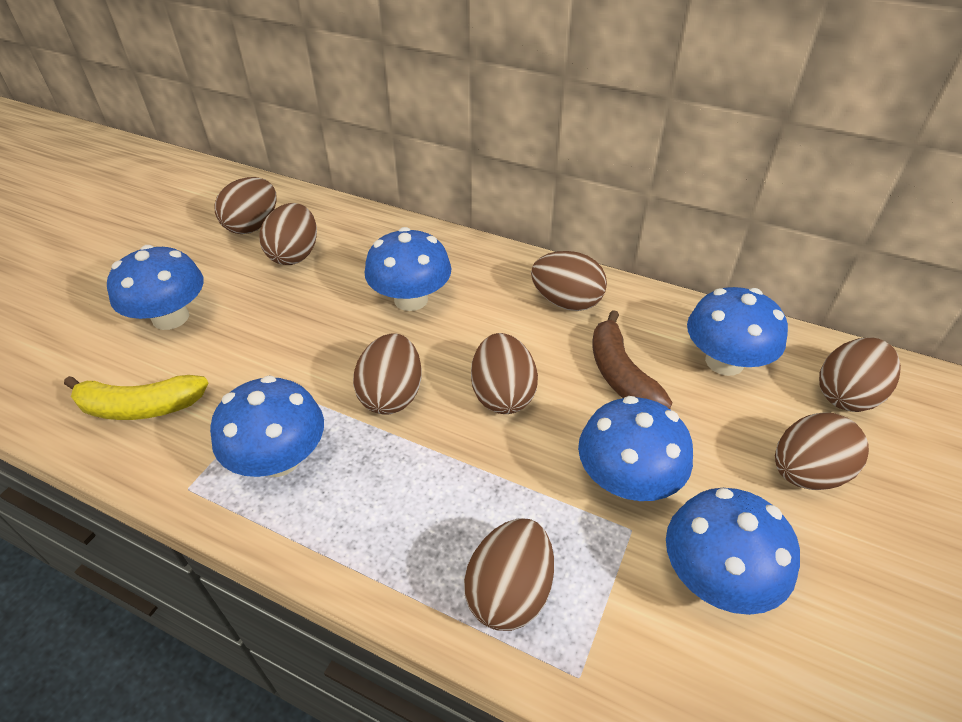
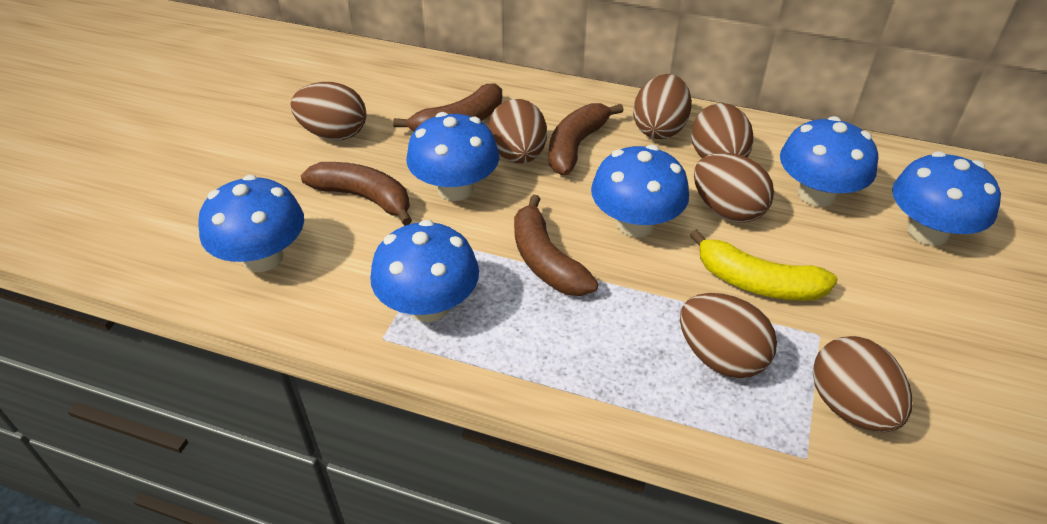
brown banana: 1 -> 4
brown egg: 8 -> 7

